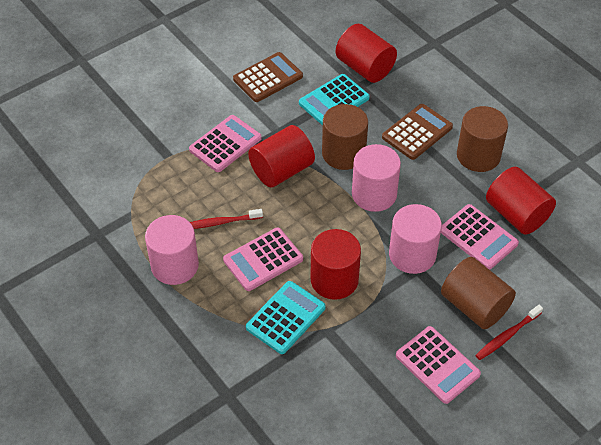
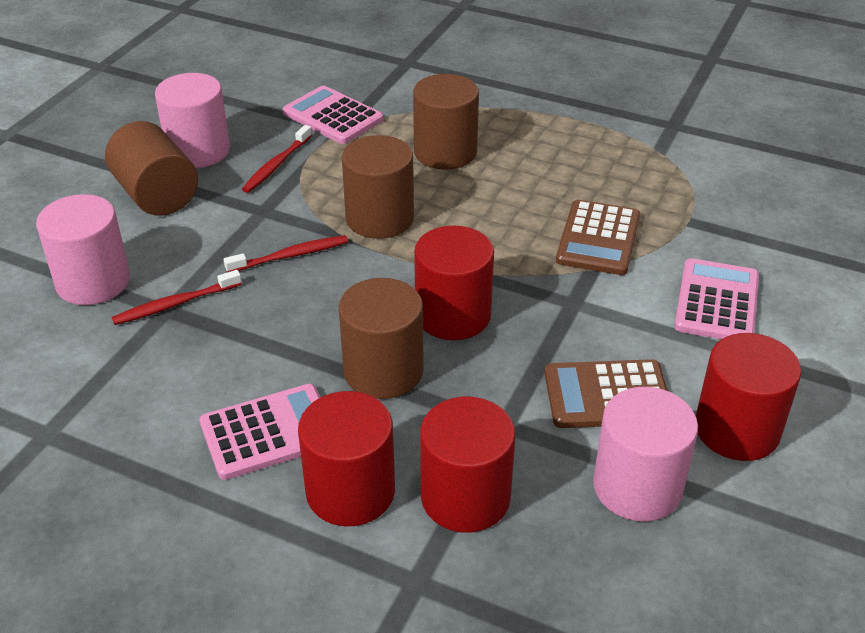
brown cylinder: 3 -> 4
pink calculator: 4 -> 3
red toothbrush: 2 -> 3
turquoise calculator: 2 -> 0

